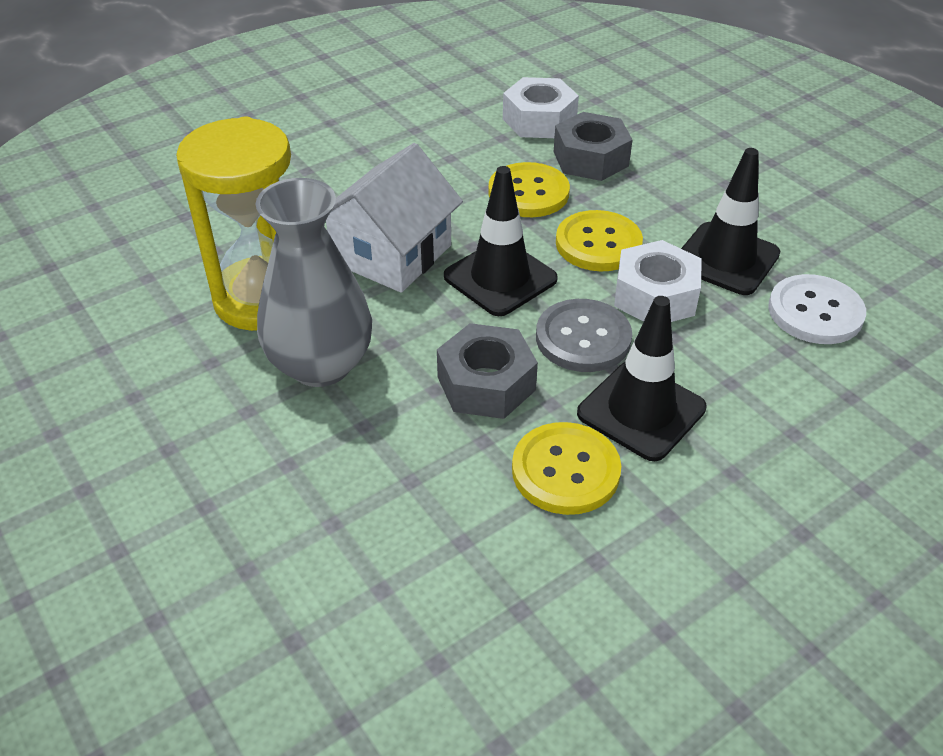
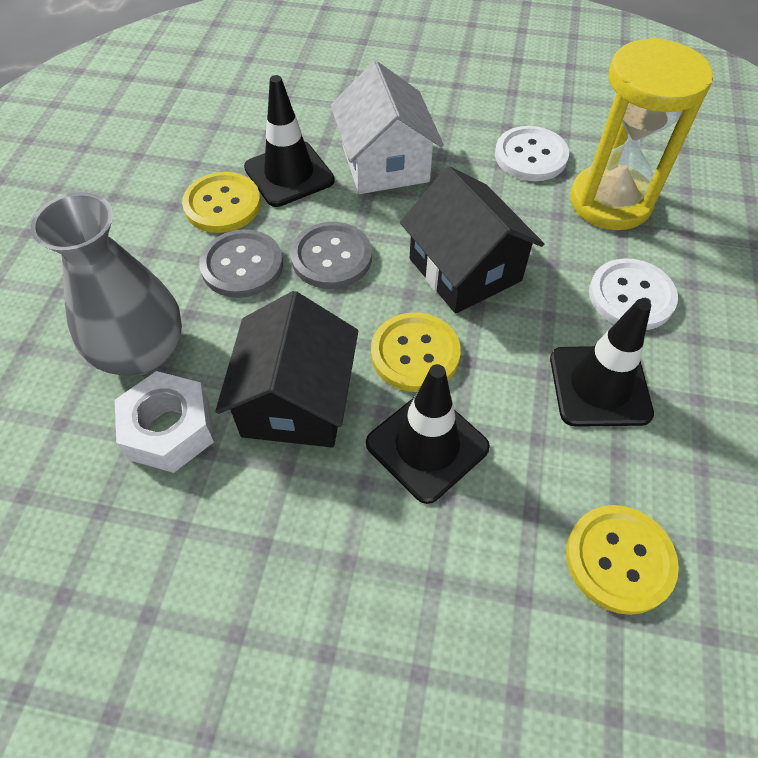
black house: 0 -> 2
grey button: 1 -> 2
grey nut: 2 -> 0
white button: 1 -> 2
white nut: 2 -> 1

